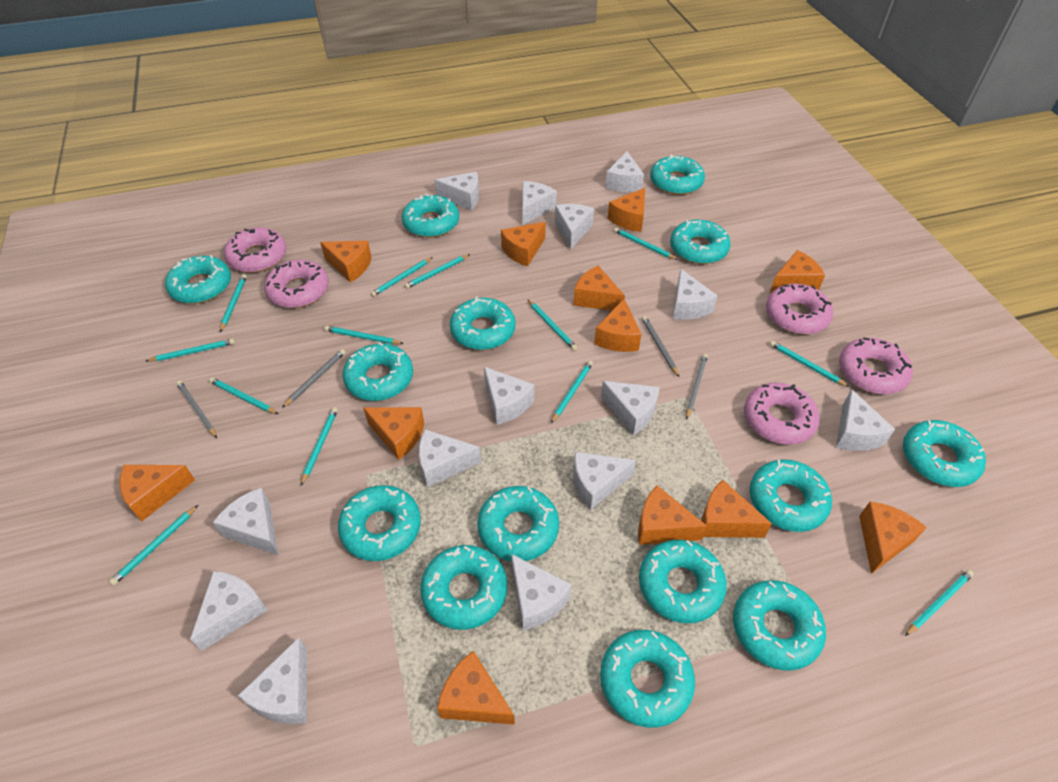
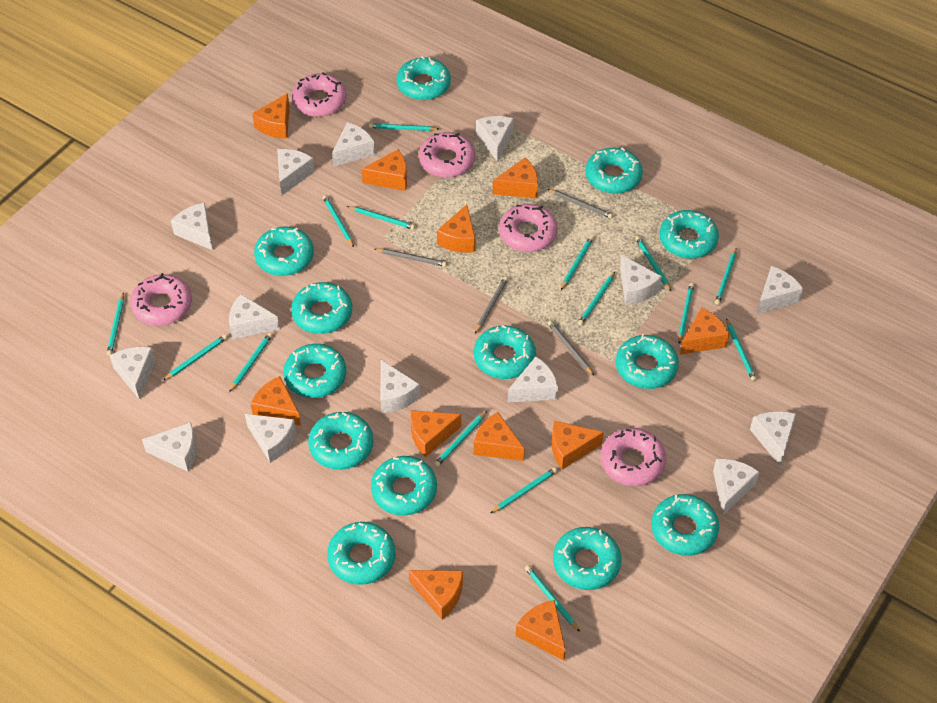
orange cheese: 12 -> 11
turquoise donut: 14 -> 13
turquoise pencil: 13 -> 15

